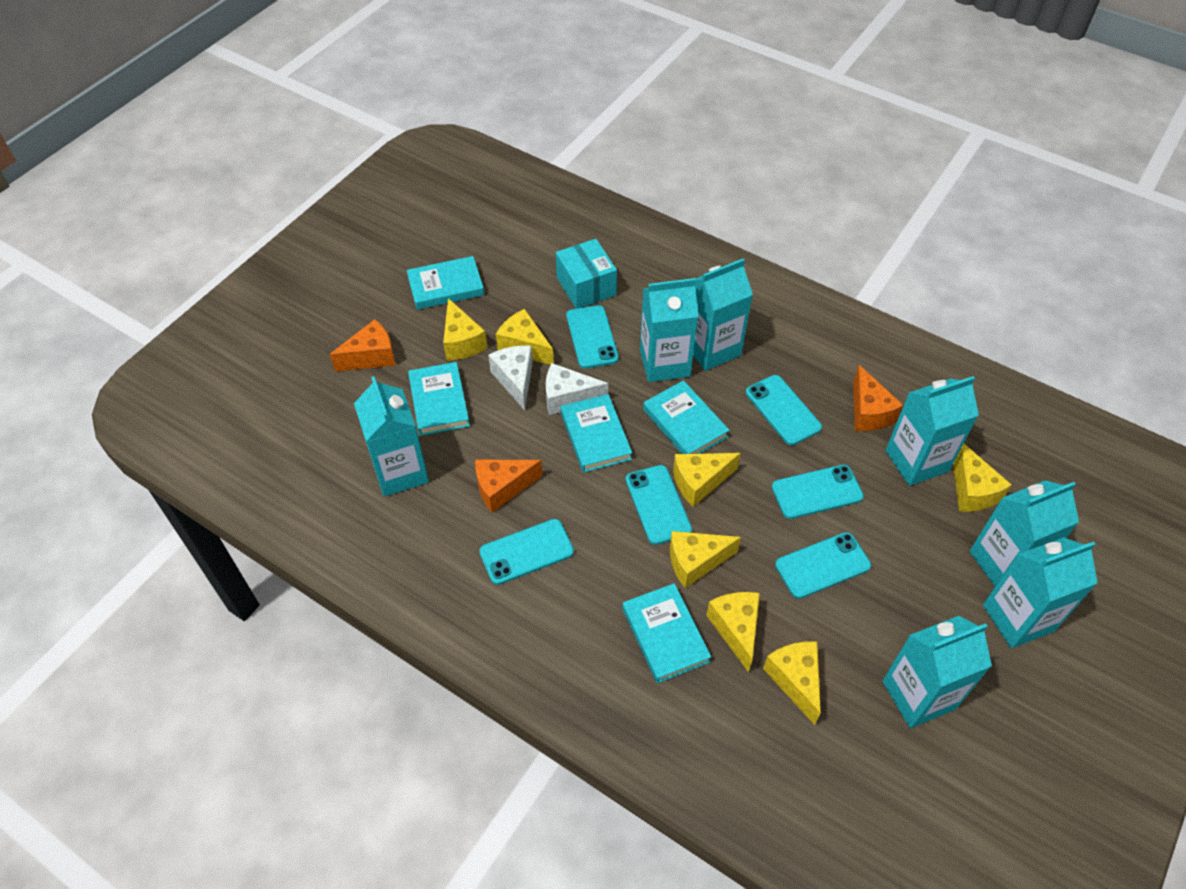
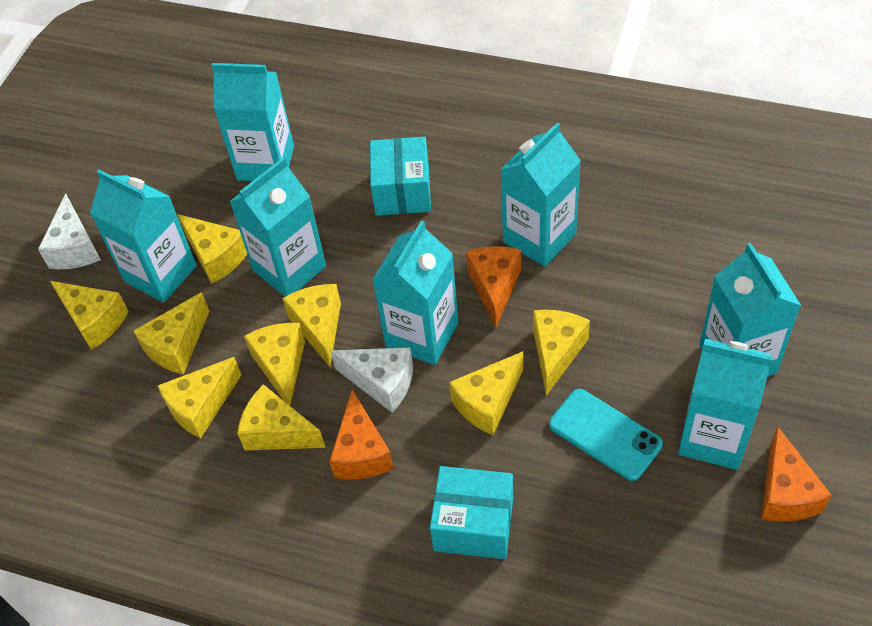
turquoise book: 5 -> 0
turquoise box: 1 -> 2
turquoise phone: 6 -> 1
yellow cheese: 7 -> 9

